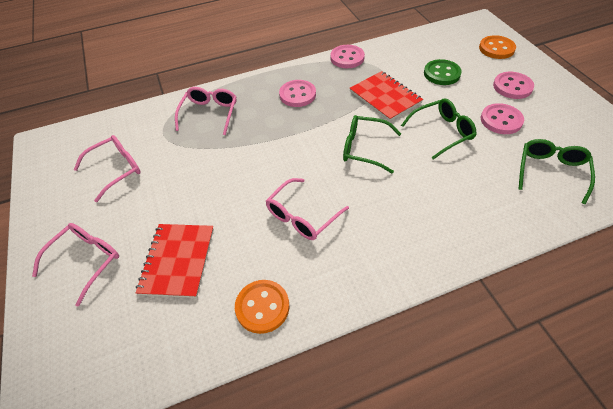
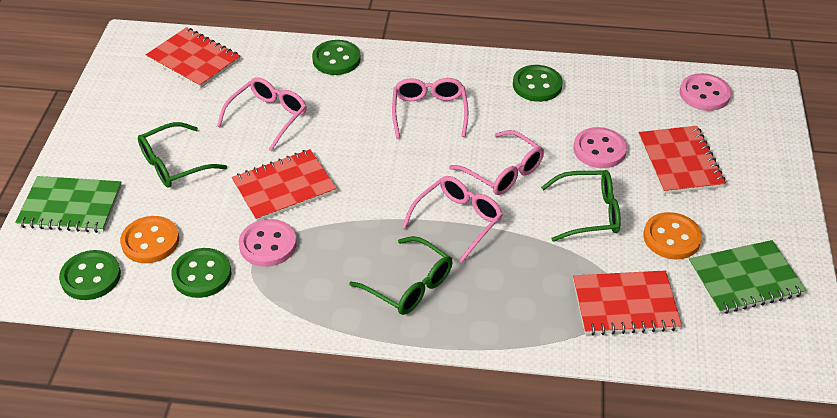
green button: 1 -> 4
green notebook: 0 -> 2
pink button: 4 -> 3
red notebook: 2 -> 4

